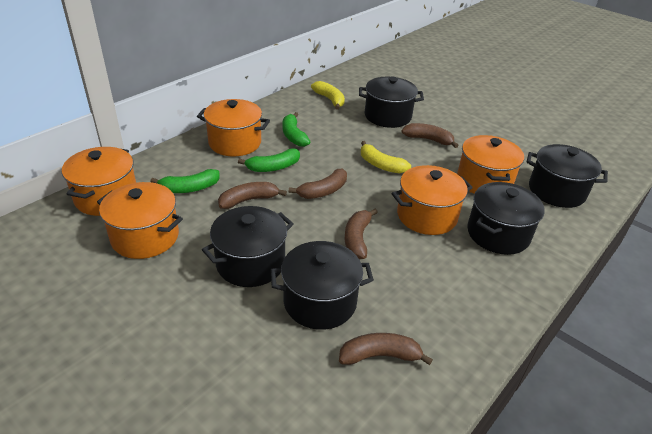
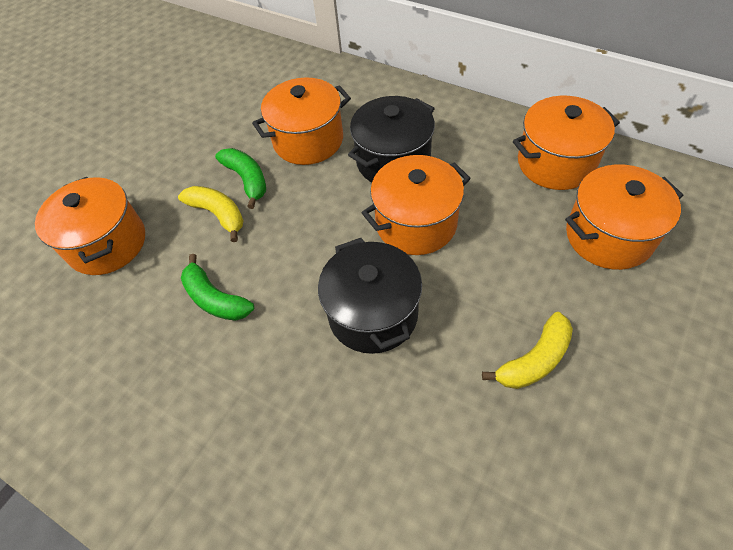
black pot: 5 -> 2
brown banana: 5 -> 0
green banana: 3 -> 2

